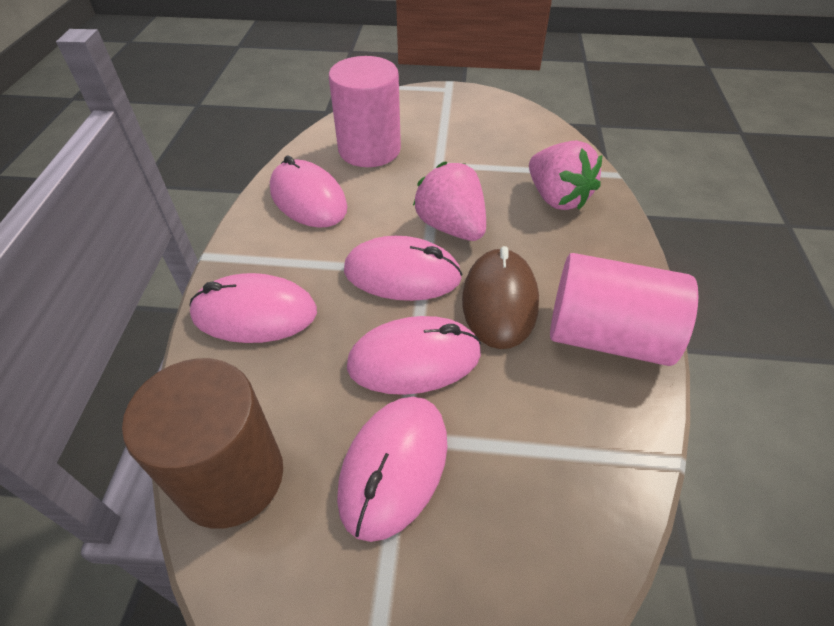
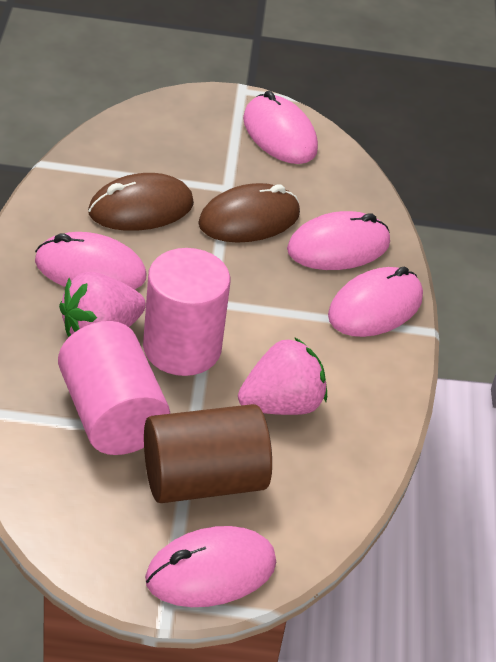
brown mouse: 1 -> 2

